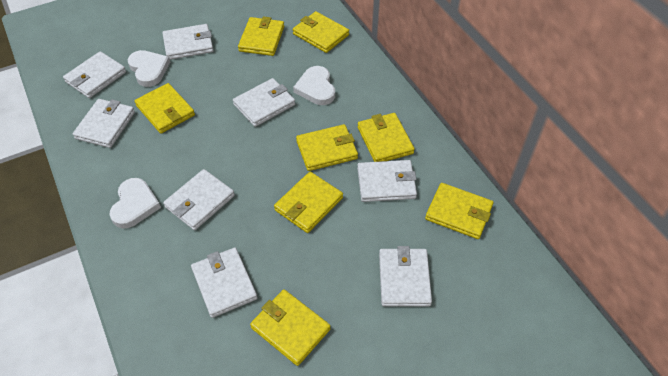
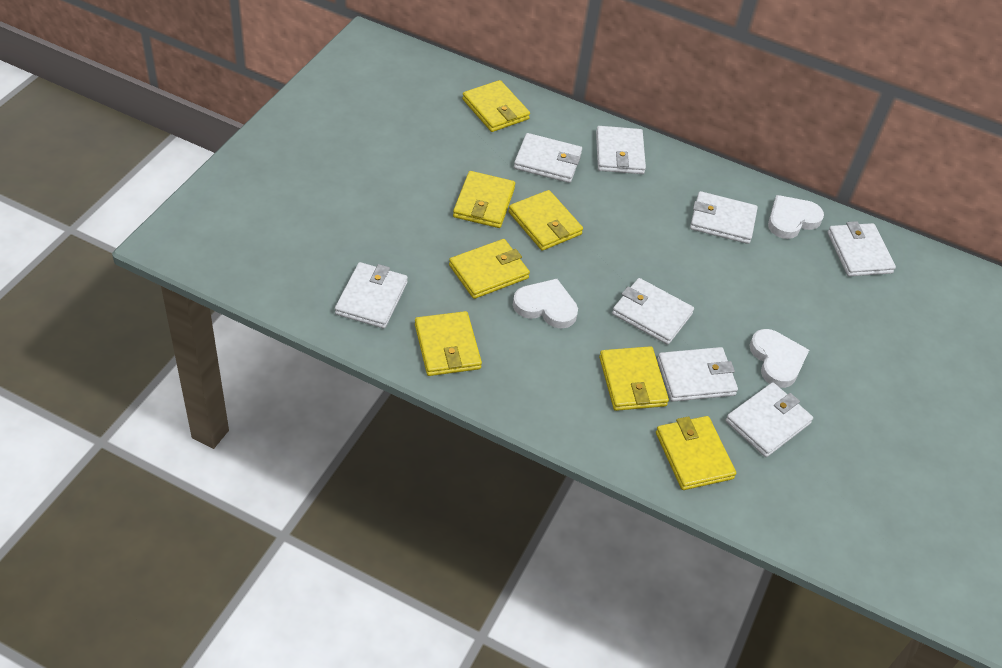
yellow wallet: 8 -> 7

